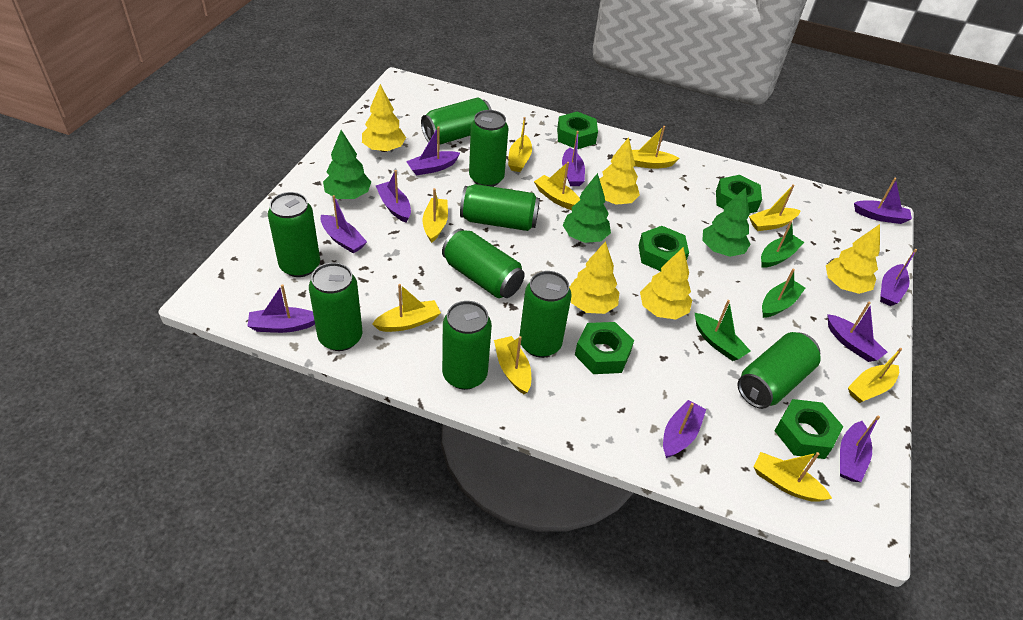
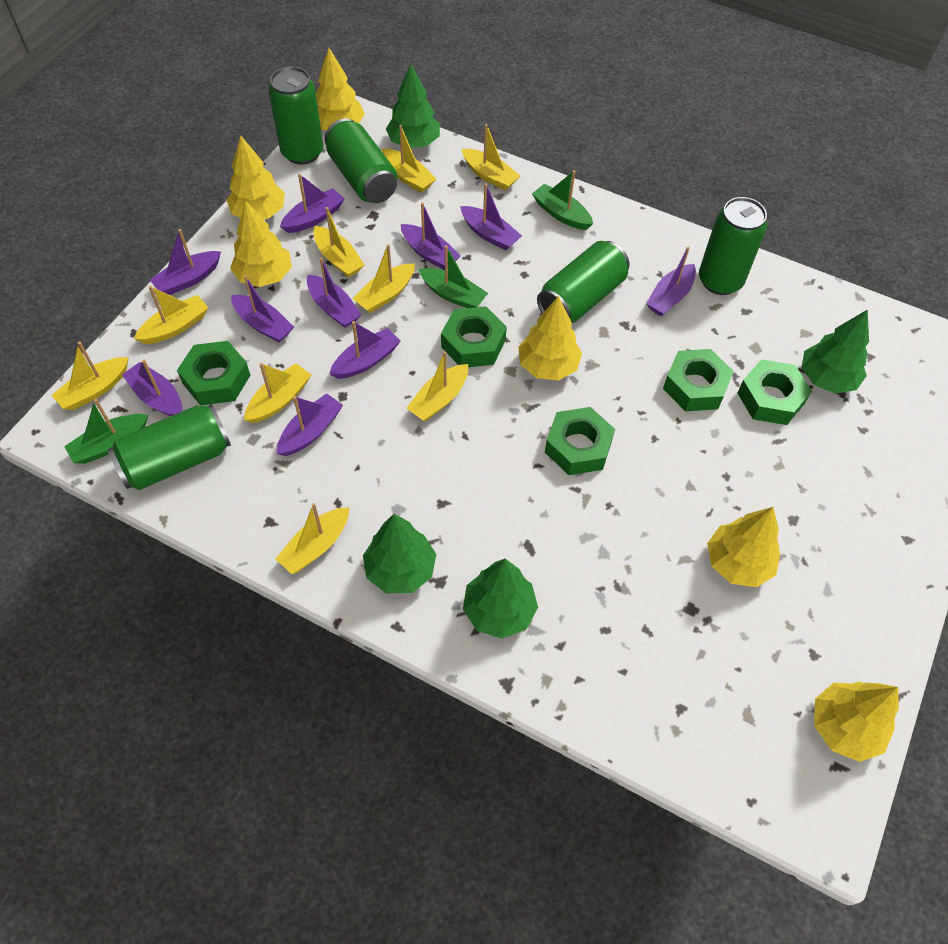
green can: 9 -> 5
green tree: 3 -> 4
yellow tree: 5 -> 6

